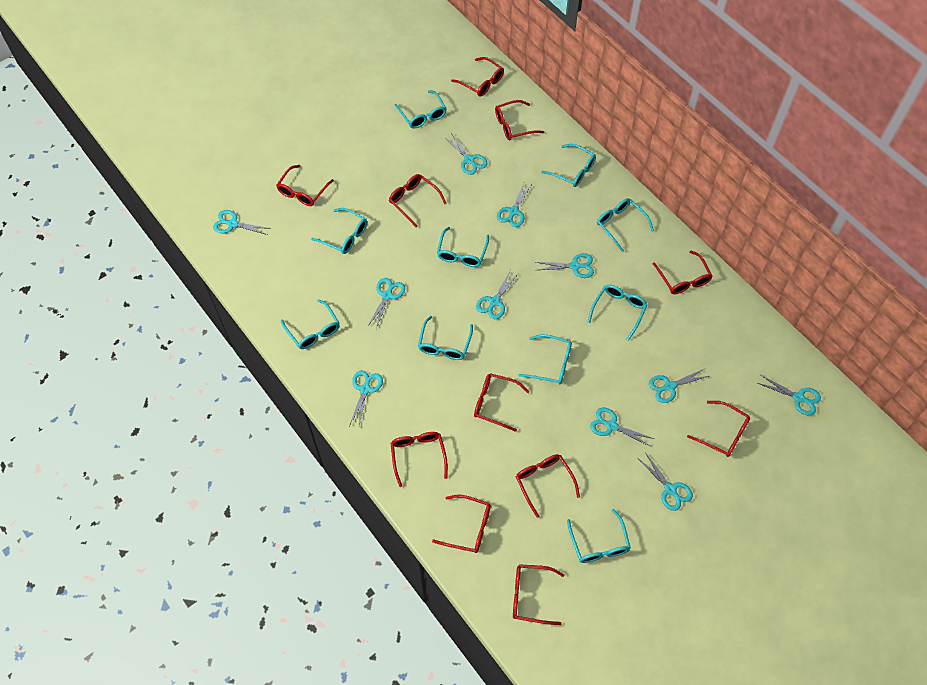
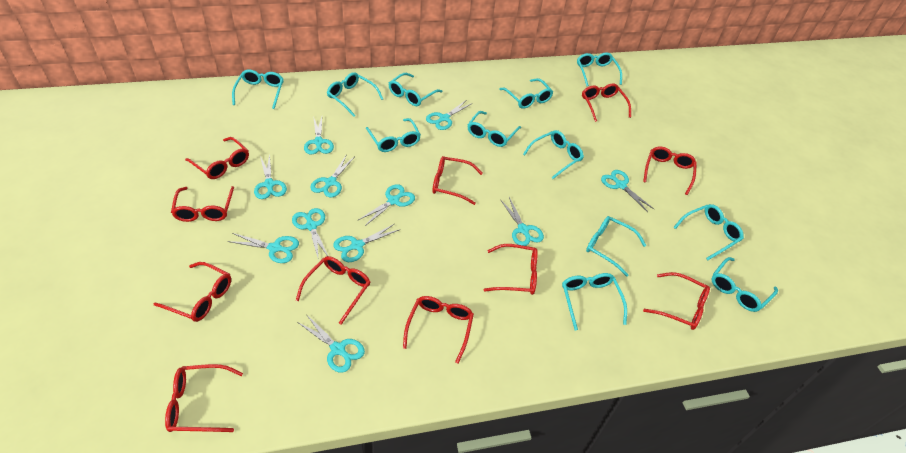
turquoise glasses: 10 -> 12

